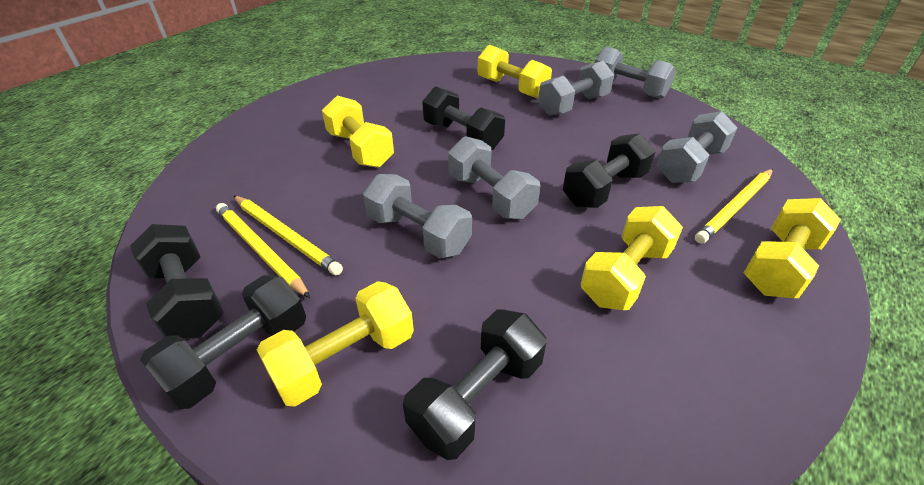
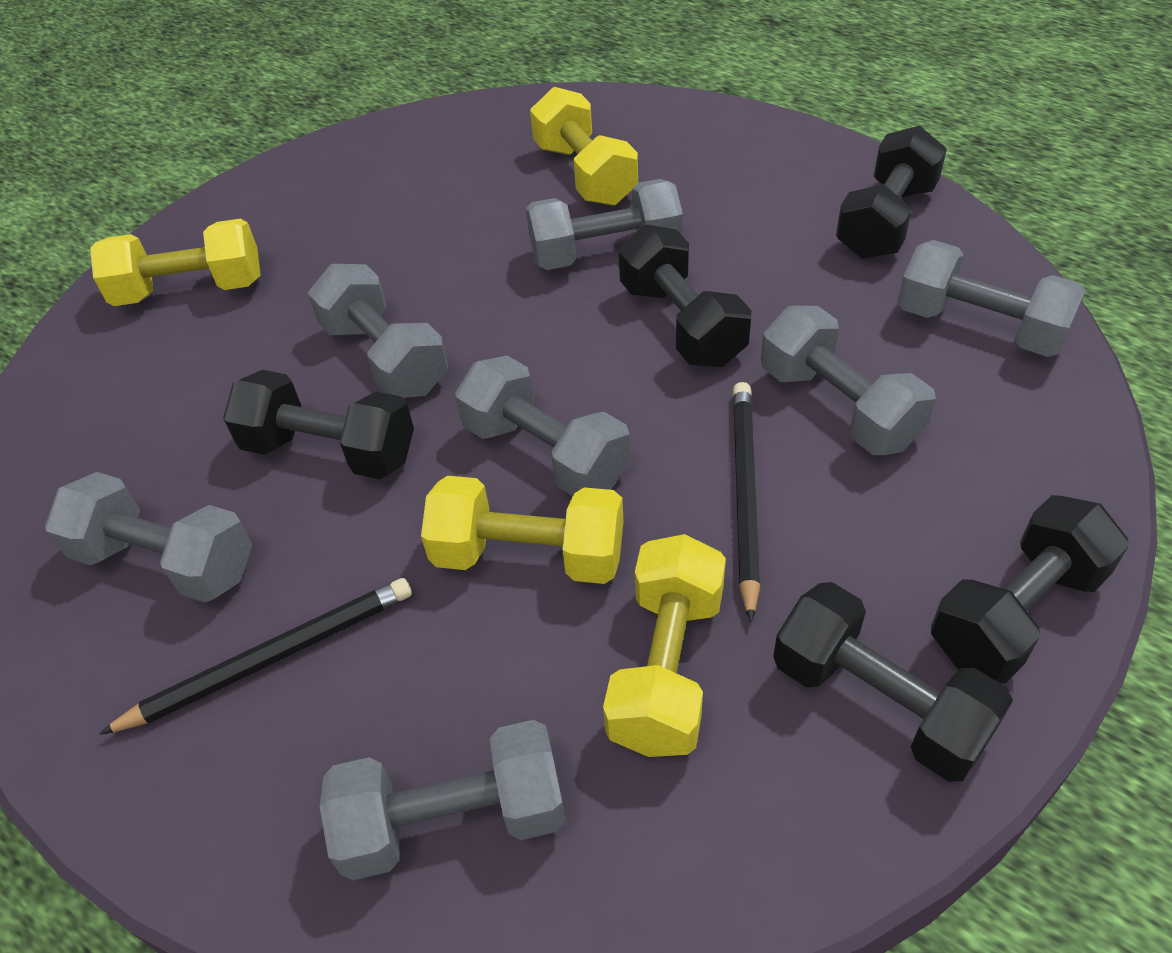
black pencil: 0 -> 2
grey dumbbell: 5 -> 7
yellow dumbbell: 5 -> 4
yellow pencil: 3 -> 0

